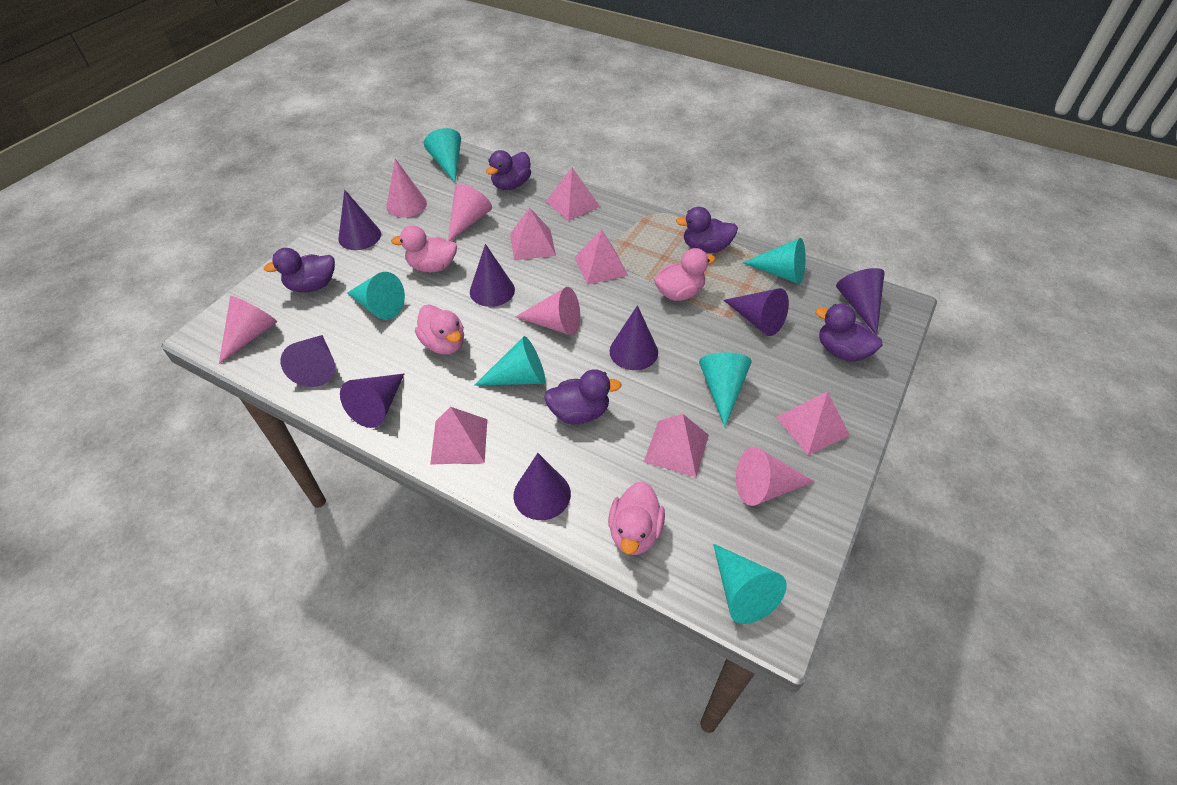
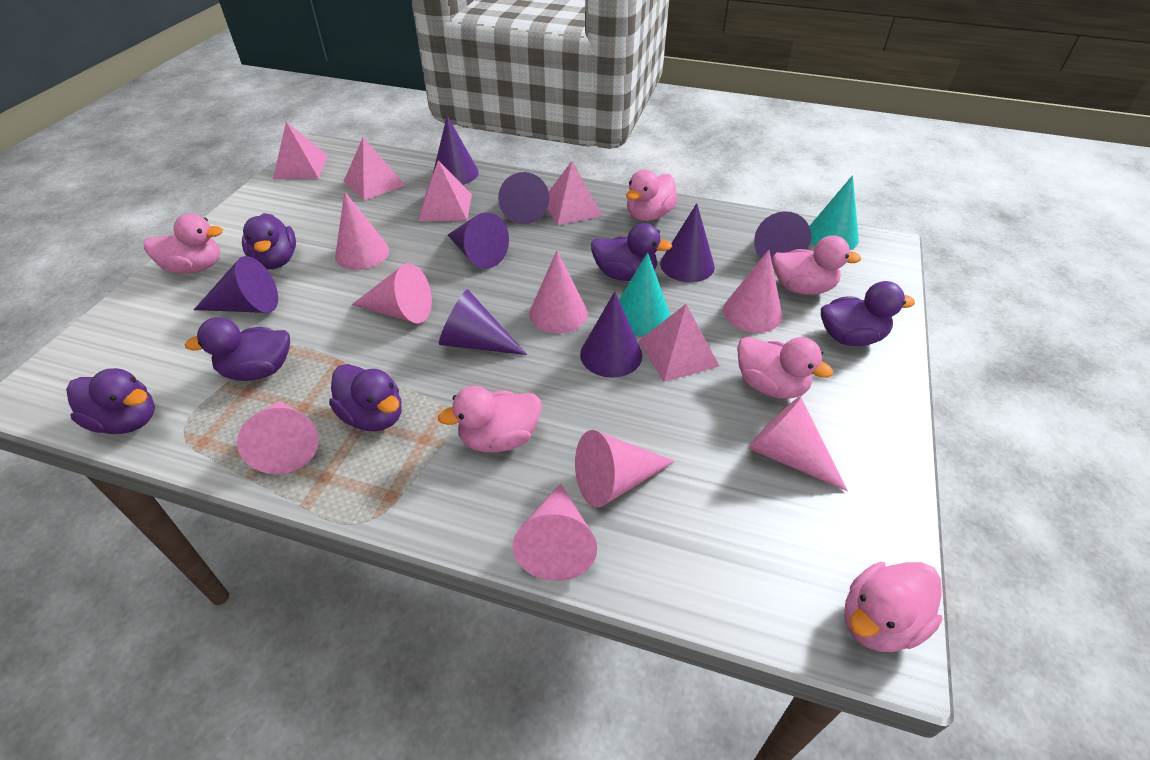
pink cone: 5 -> 8
pink duck: 4 -> 6
pink pyramid: 6 -> 5
purple duck: 5 -> 6
turquoise cone: 6 -> 2

